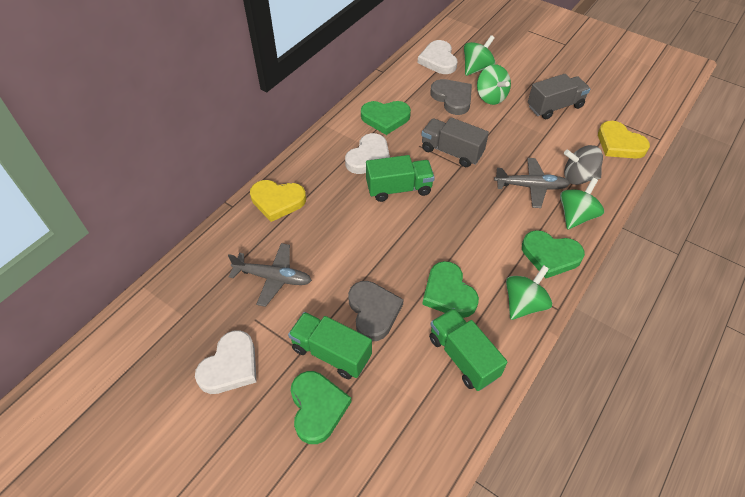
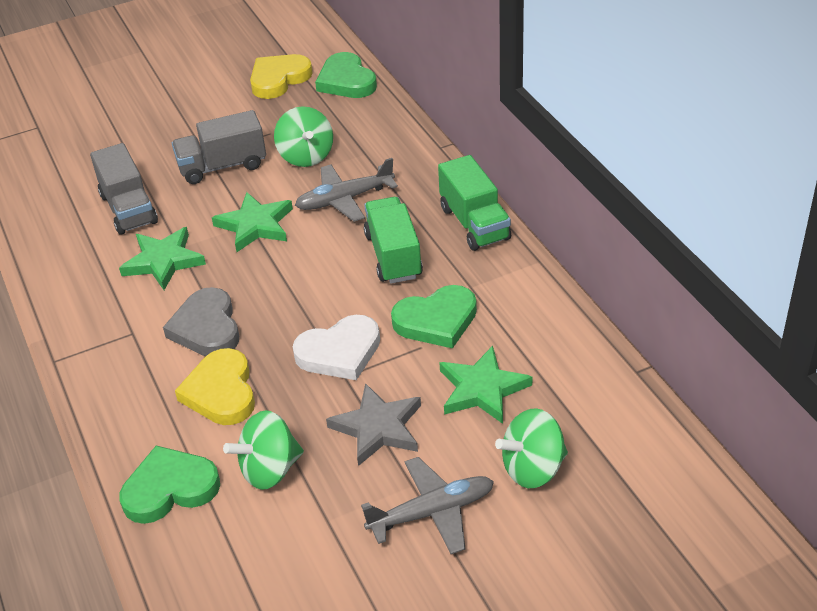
green heart: 4 -> 3
green spinning top: 4 -> 3
green star: 0 -> 3
green truck: 3 -> 2
grey heart: 2 -> 1
grey spinning top: 1 -> 0
grey star: 0 -> 1
white heart: 3 -> 1

